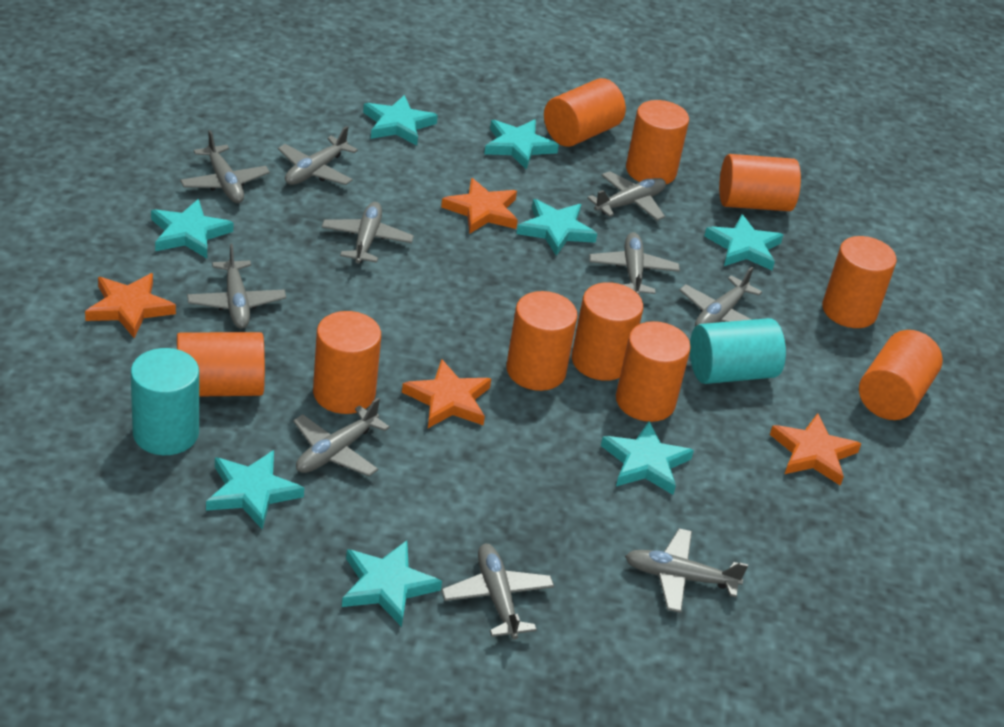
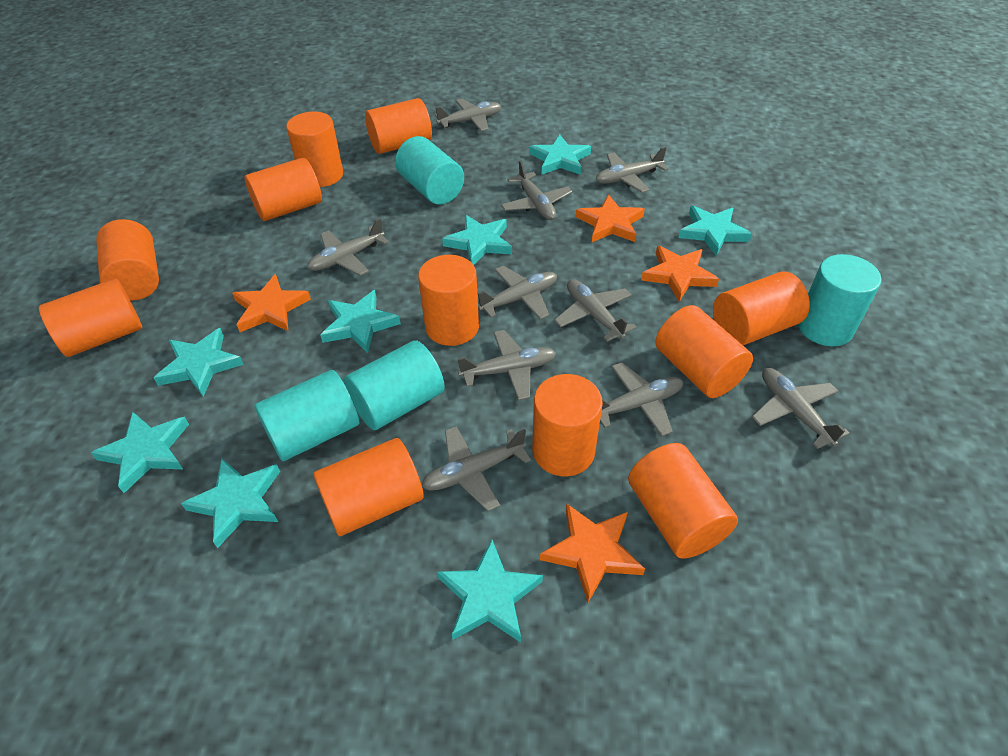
orange cylinder: 10 -> 11
turquoise cylinder: 2 -> 4

